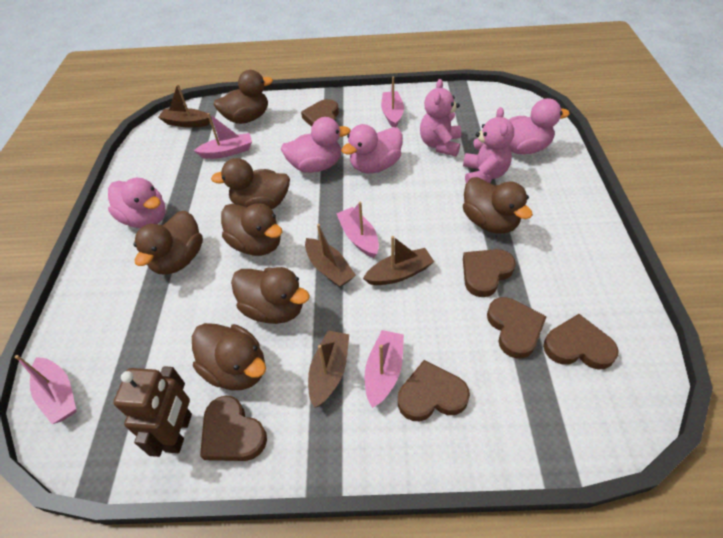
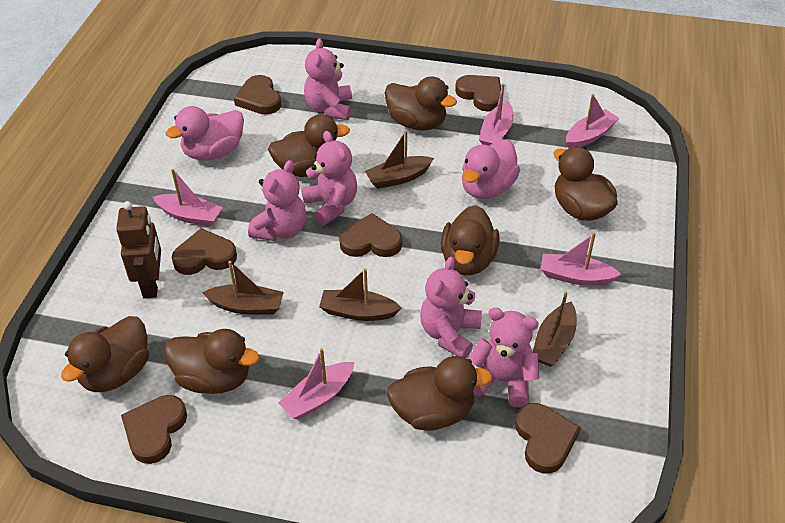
pink duck: 4 -> 2
pink teddy bear: 2 -> 5

